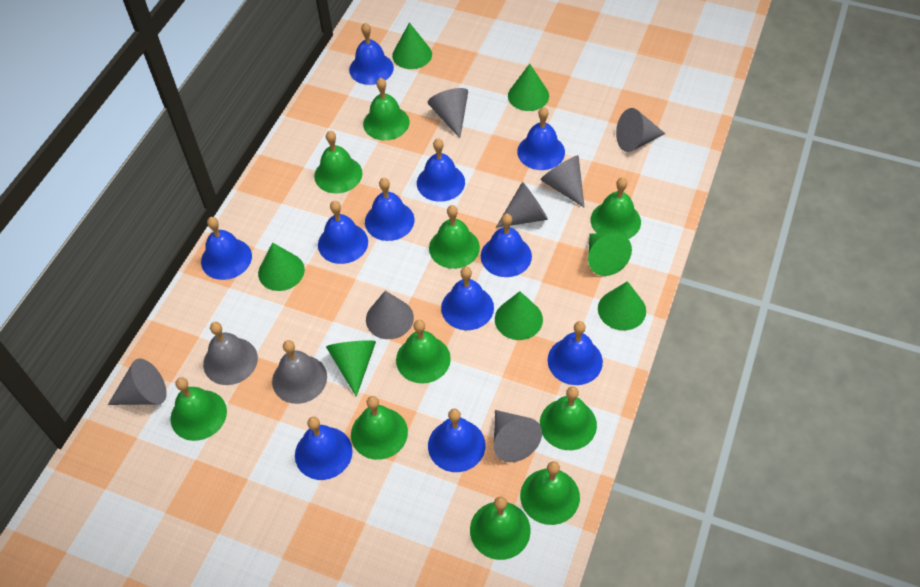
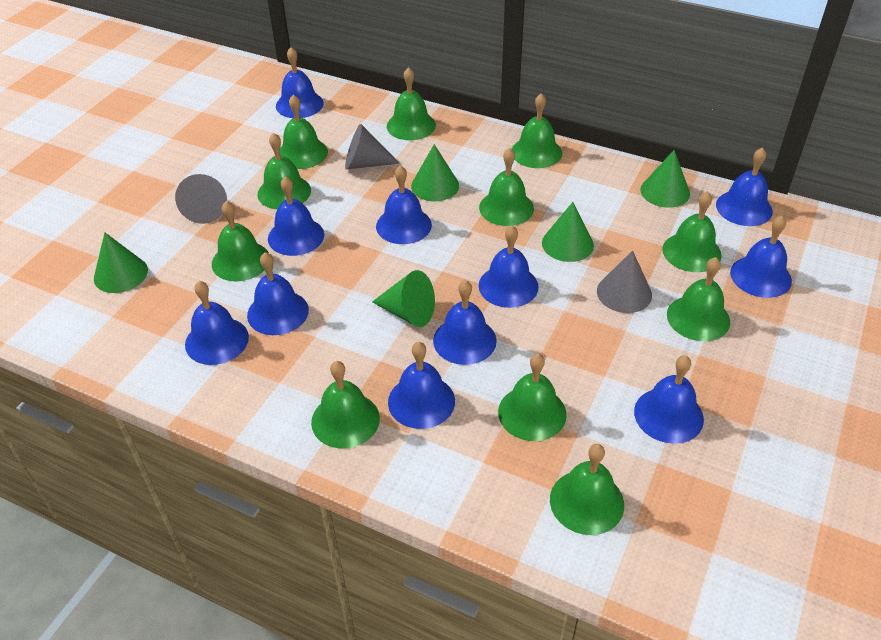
green bell: 10 -> 11
green cone: 7 -> 5
grey bell: 2 -> 0
grey cone: 7 -> 3

